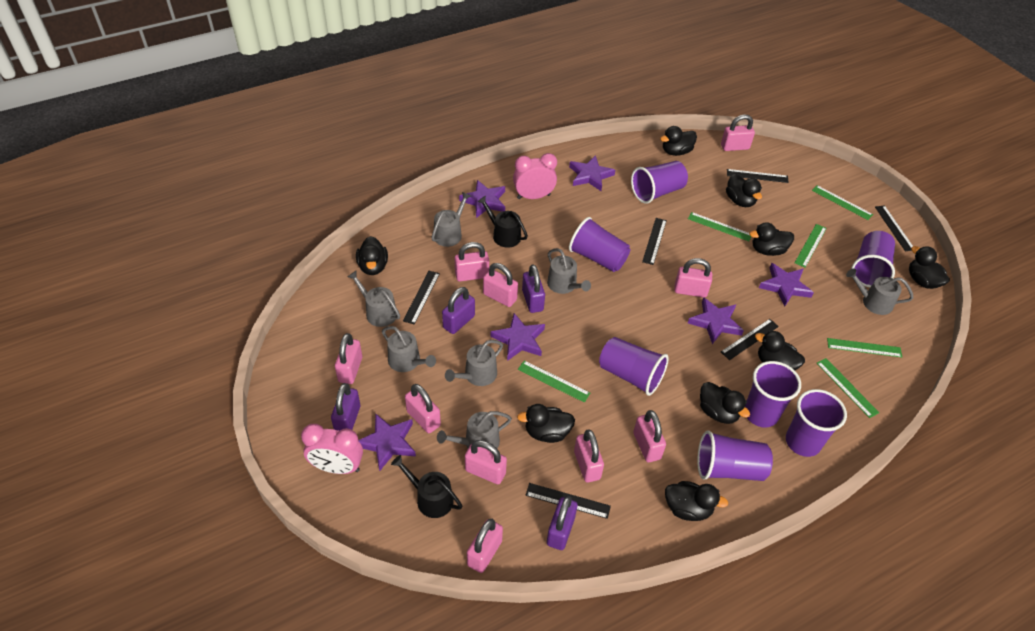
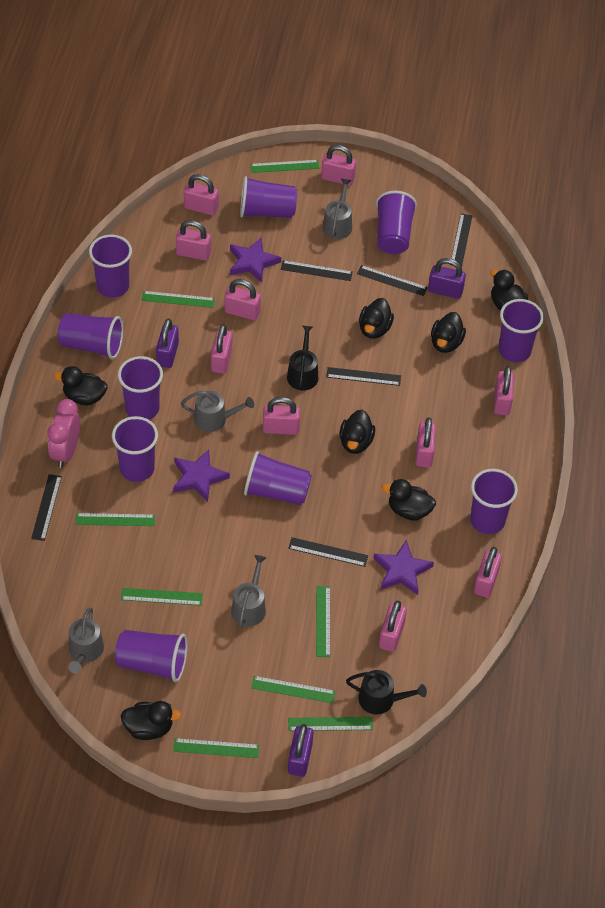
black duck: 9 -> 7
green ruler: 6 -> 8
grey watering can: 7 -> 4
pink clock: 2 -> 1
purple cup: 7 -> 10
purple padlock: 4 -> 3
purple star: 6 -> 3

